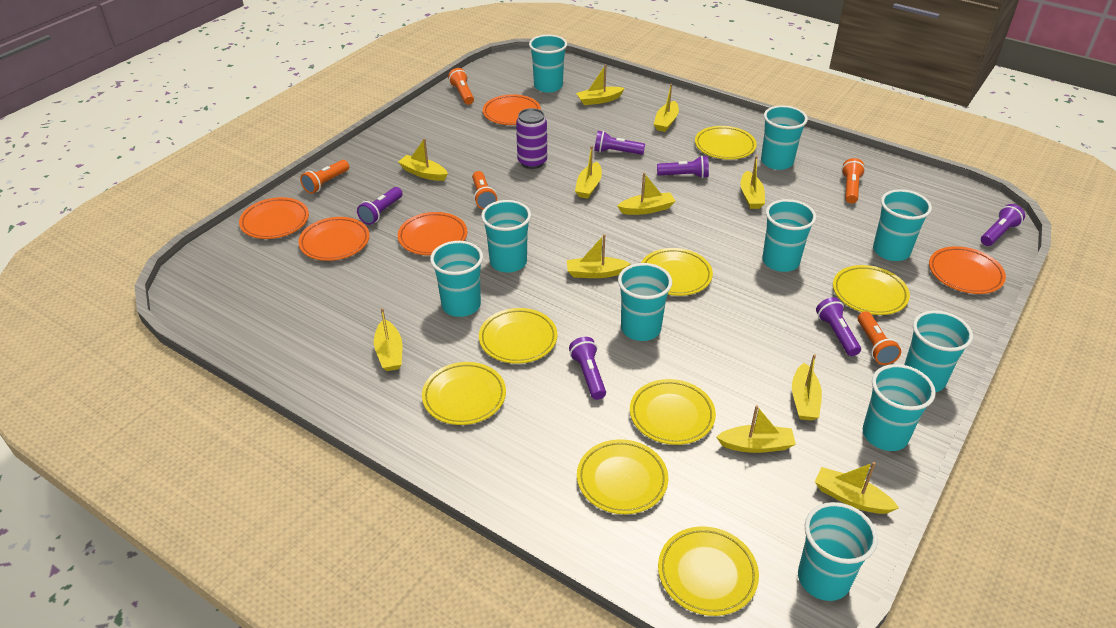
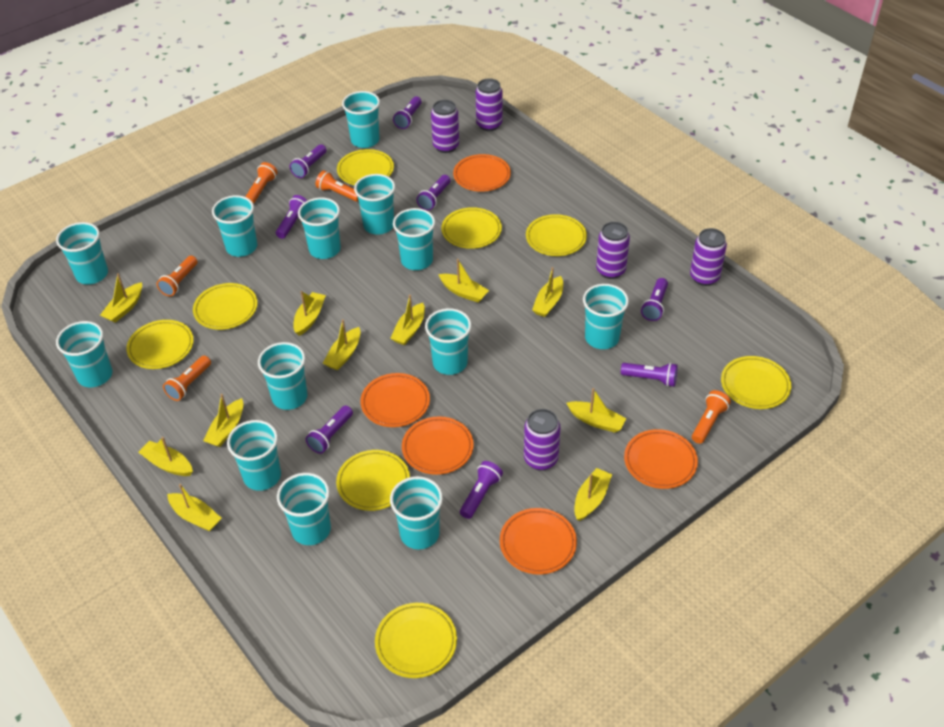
purple can: 1 -> 5
purple flashlight: 6 -> 8
turquoise cup: 10 -> 13

